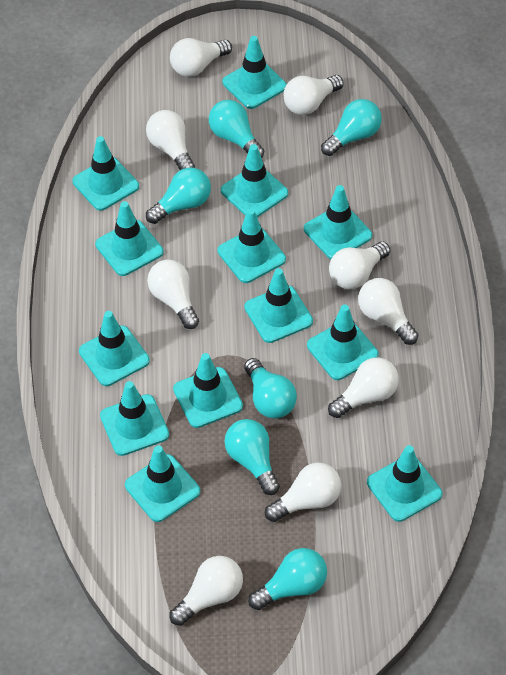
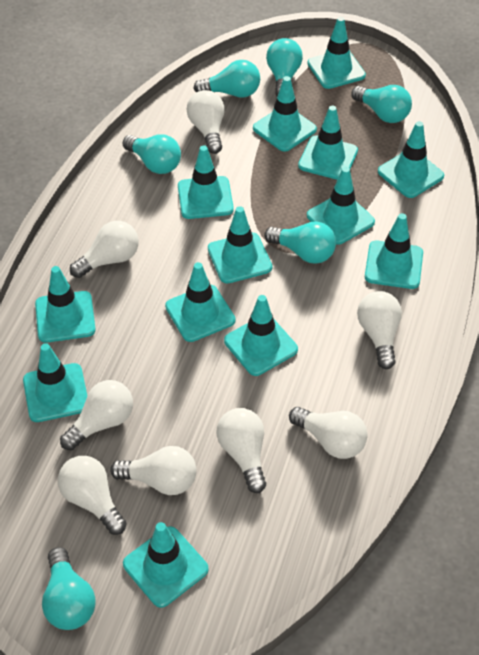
white light bulb: 9 -> 8

